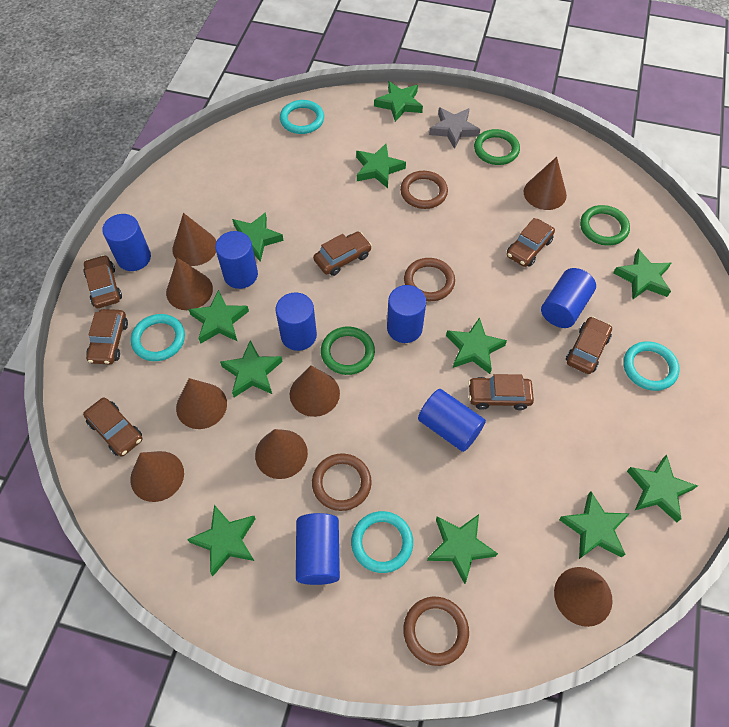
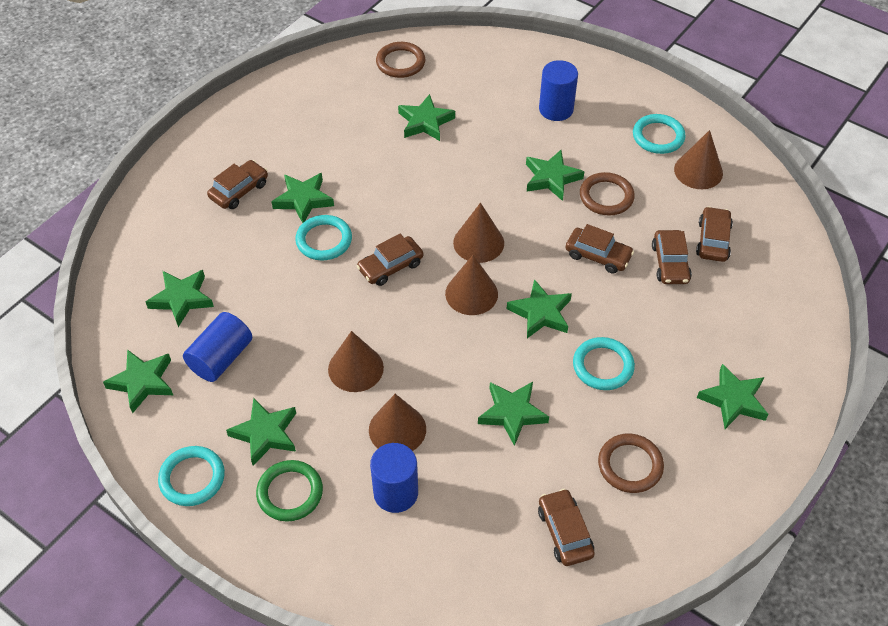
blue cylinder: 7 -> 3
brown car: 7 -> 6
brown cone: 8 -> 5
brown ring: 4 -> 3
green ring: 3 -> 1
green star: 11 -> 9
grey star: 1 -> 0

